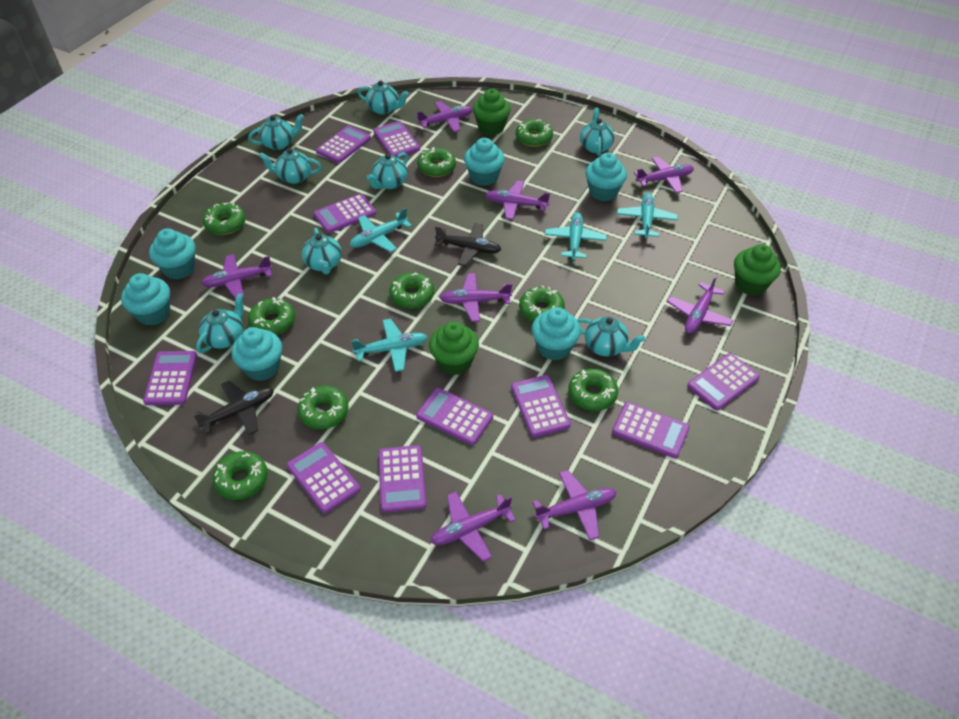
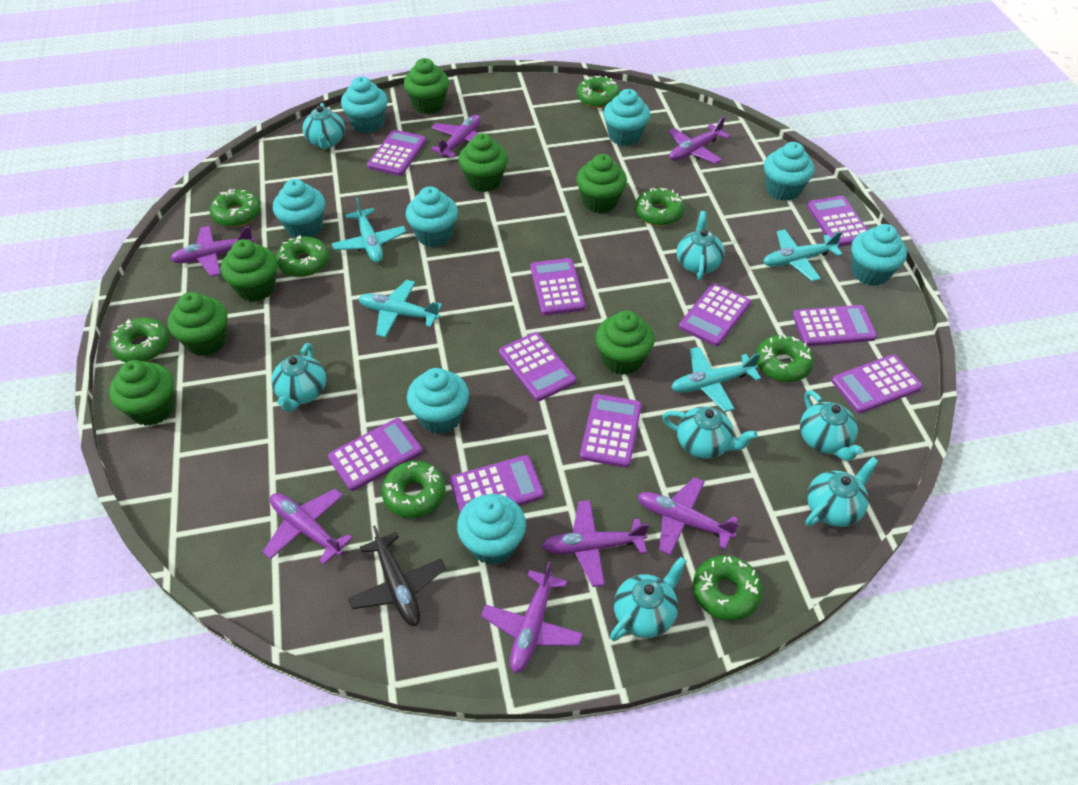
black plane: 2 -> 1
green cupcake: 3 -> 7
green donut: 9 -> 8
purple plane: 8 -> 7
turquoise cupcake: 6 -> 8
turquoise teapot: 8 -> 7

